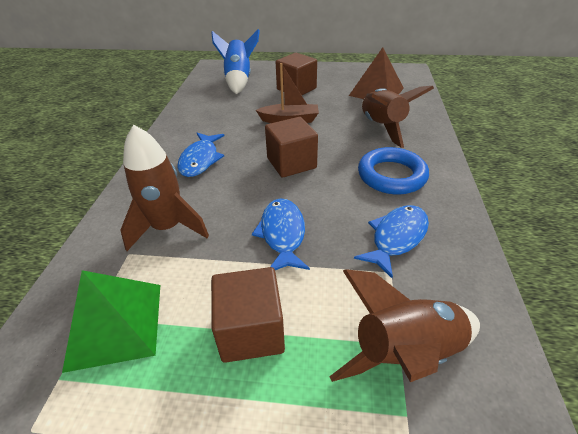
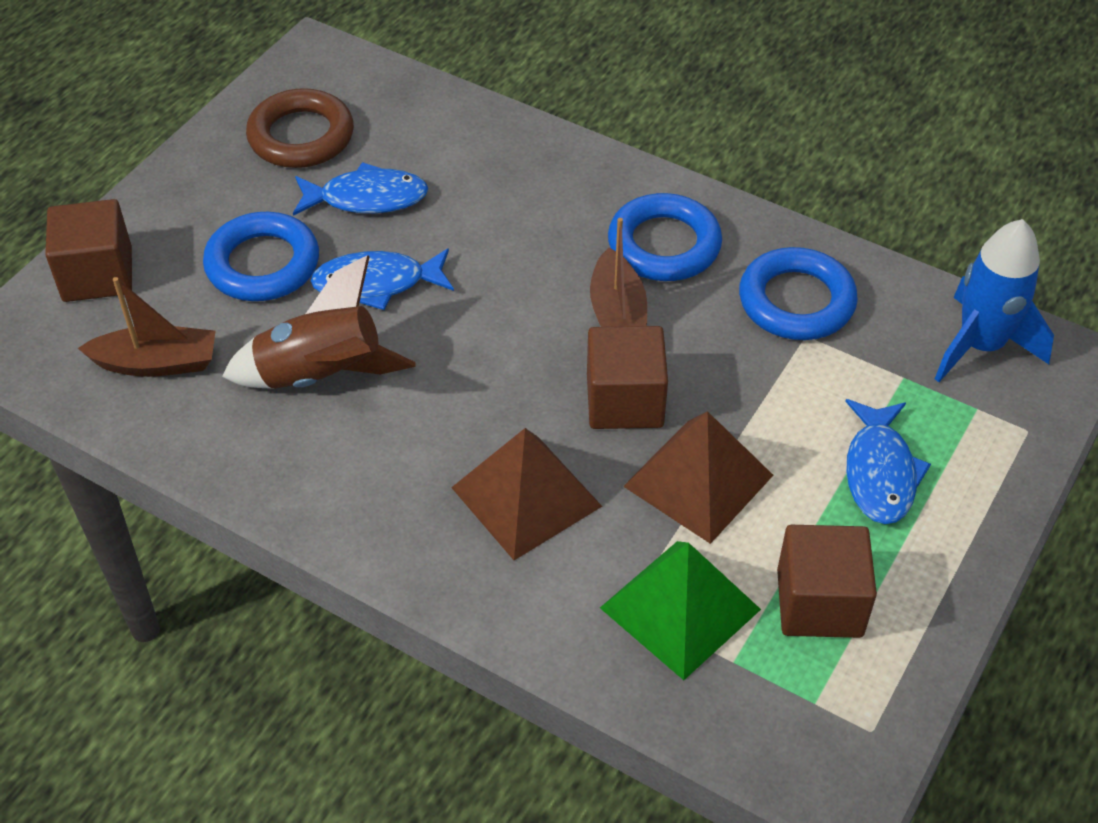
blue ring: 1 -> 3
brown boat: 1 -> 2
brown pyramid: 1 -> 2
brown ring: 0 -> 1
brown rocket: 3 -> 1

